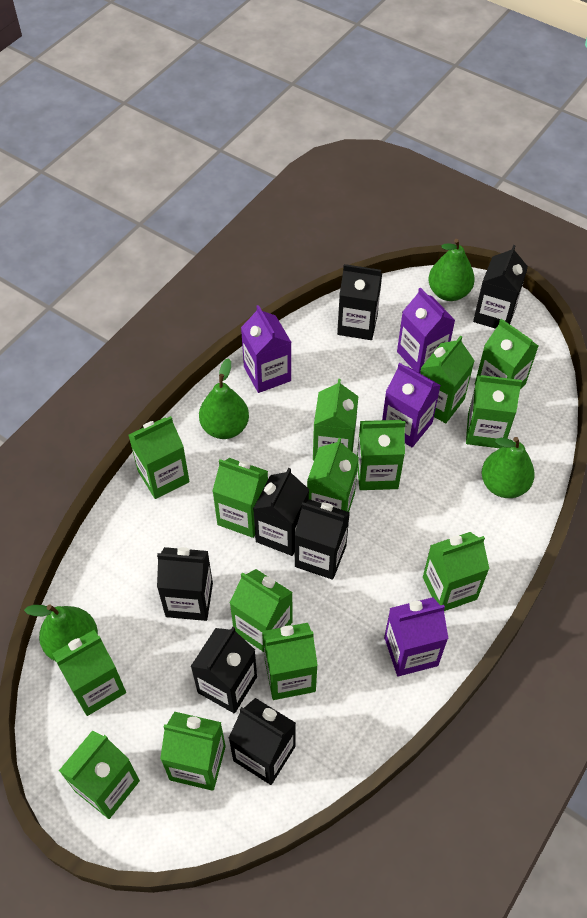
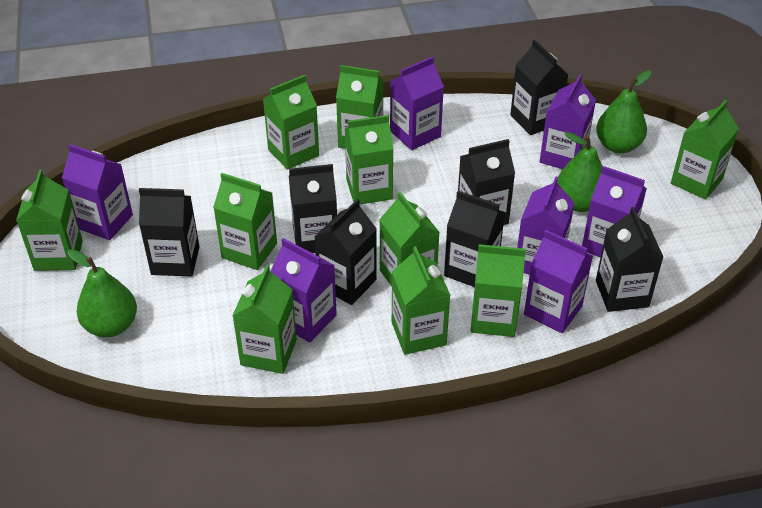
green carton: 14 -> 10
green pear: 4 -> 3
purple carton: 4 -> 7

